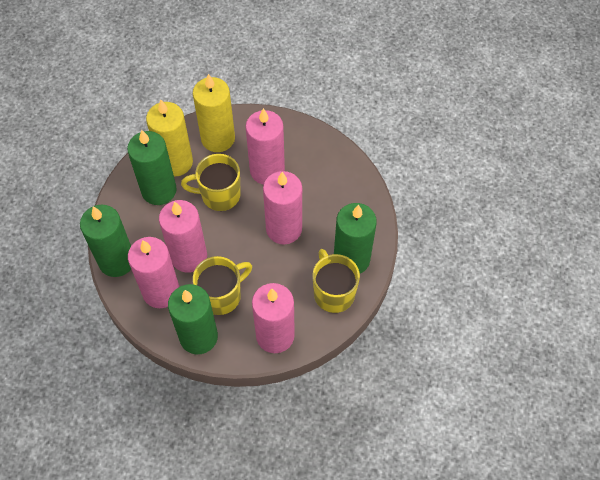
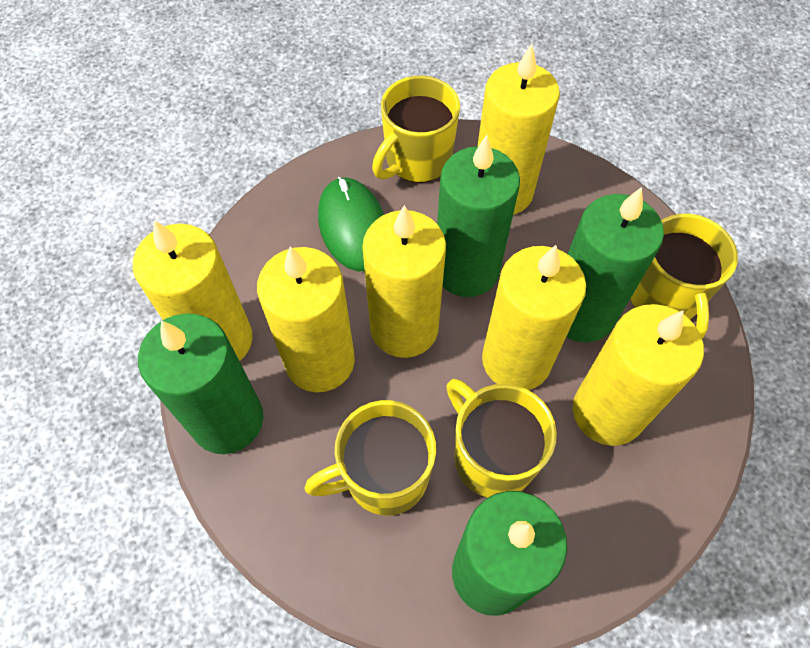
green mouse: 0 -> 1
pink candle: 5 -> 0
yellow candle: 2 -> 6
yellow mug: 3 -> 4

